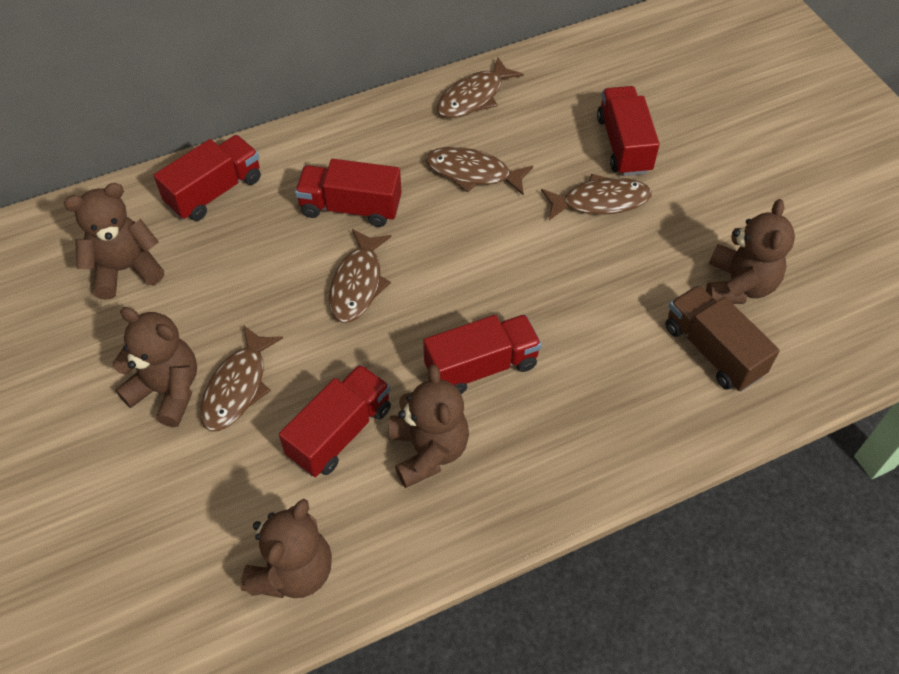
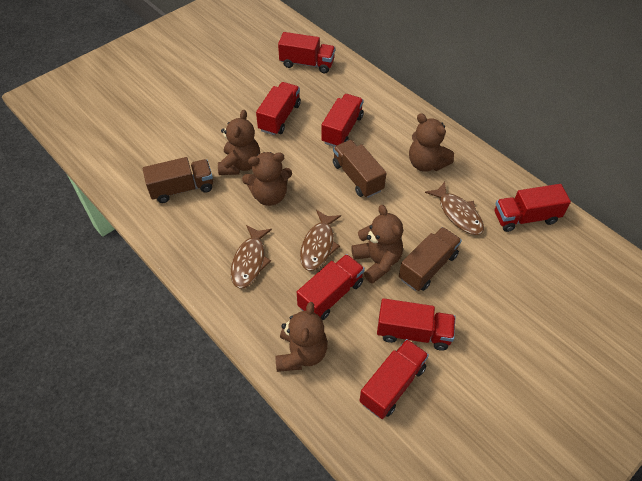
brown fish: 5 -> 3
brown truck: 1 -> 3
red truck: 5 -> 7

